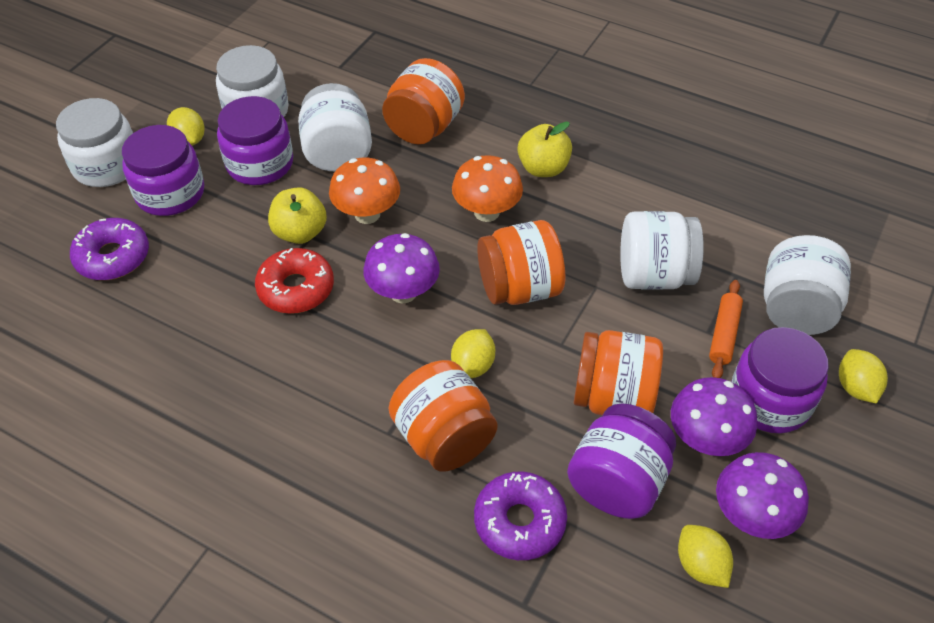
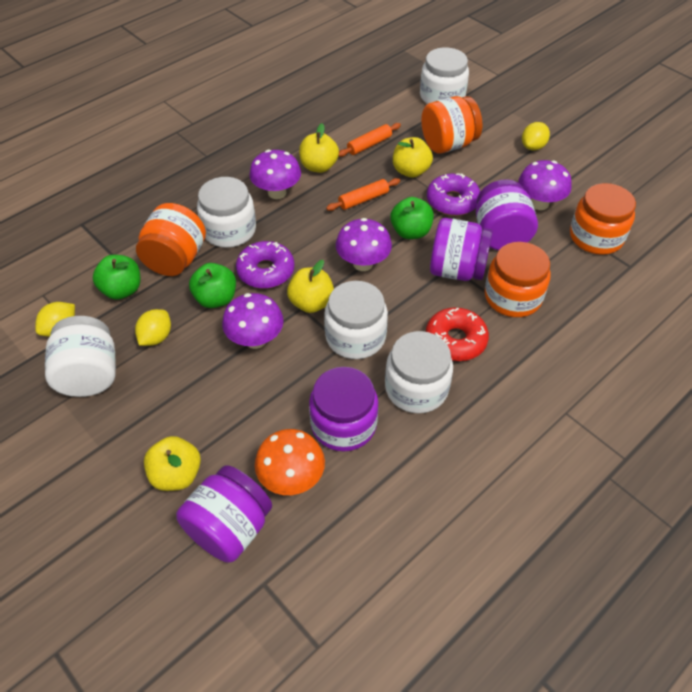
green apple: 0 -> 3
orange mushroom: 2 -> 1
orange rolling pin: 1 -> 2
purple mushroom: 3 -> 4
yellow apple: 2 -> 4
yellow lemon: 4 -> 3

